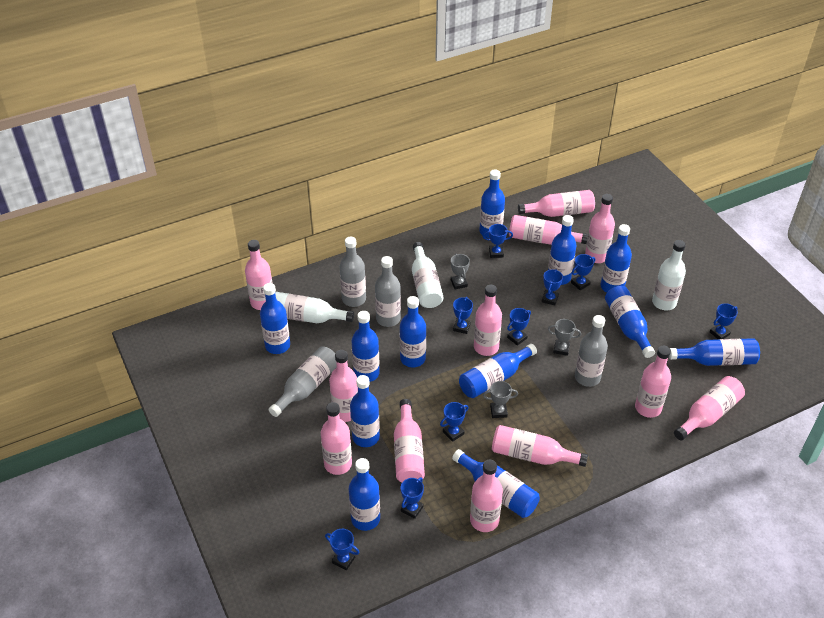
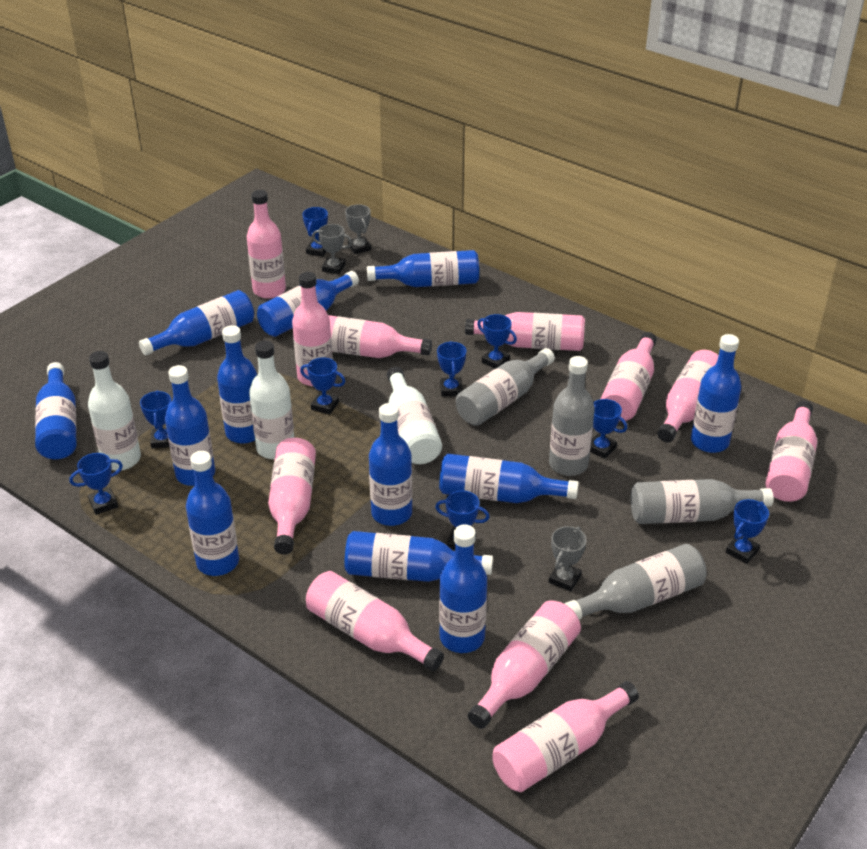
pink bottle: 12 -> 11

